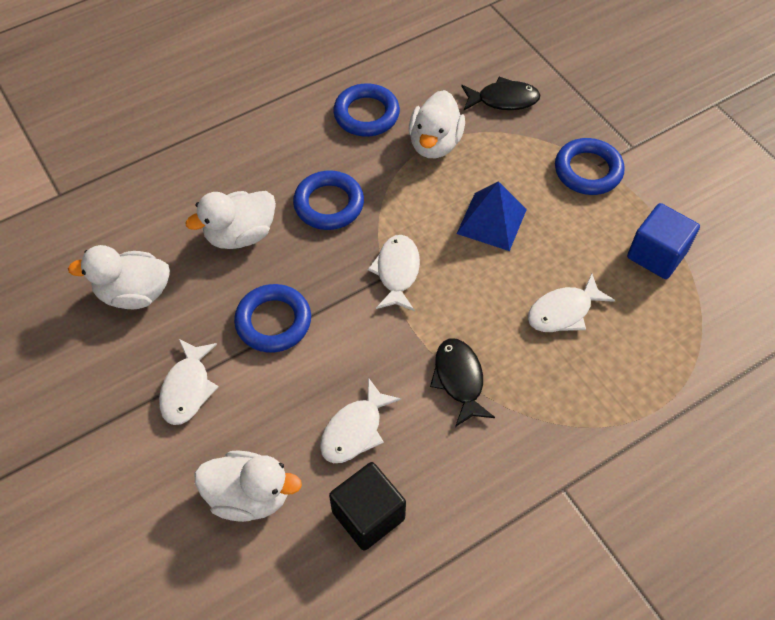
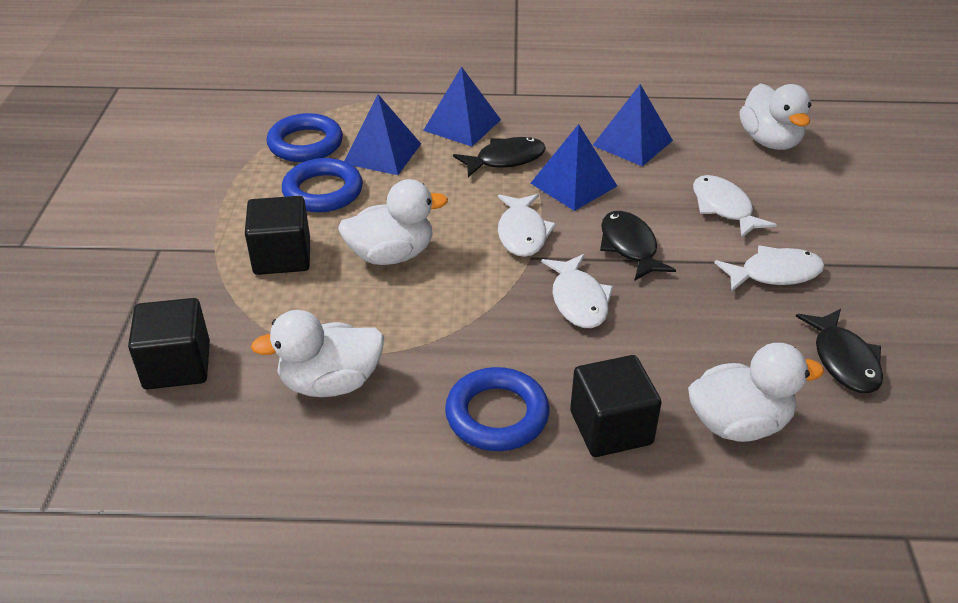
black cube: 1 -> 3
black fish: 2 -> 3
blue cube: 1 -> 0
blue pyramid: 1 -> 4
blue ring: 4 -> 3

